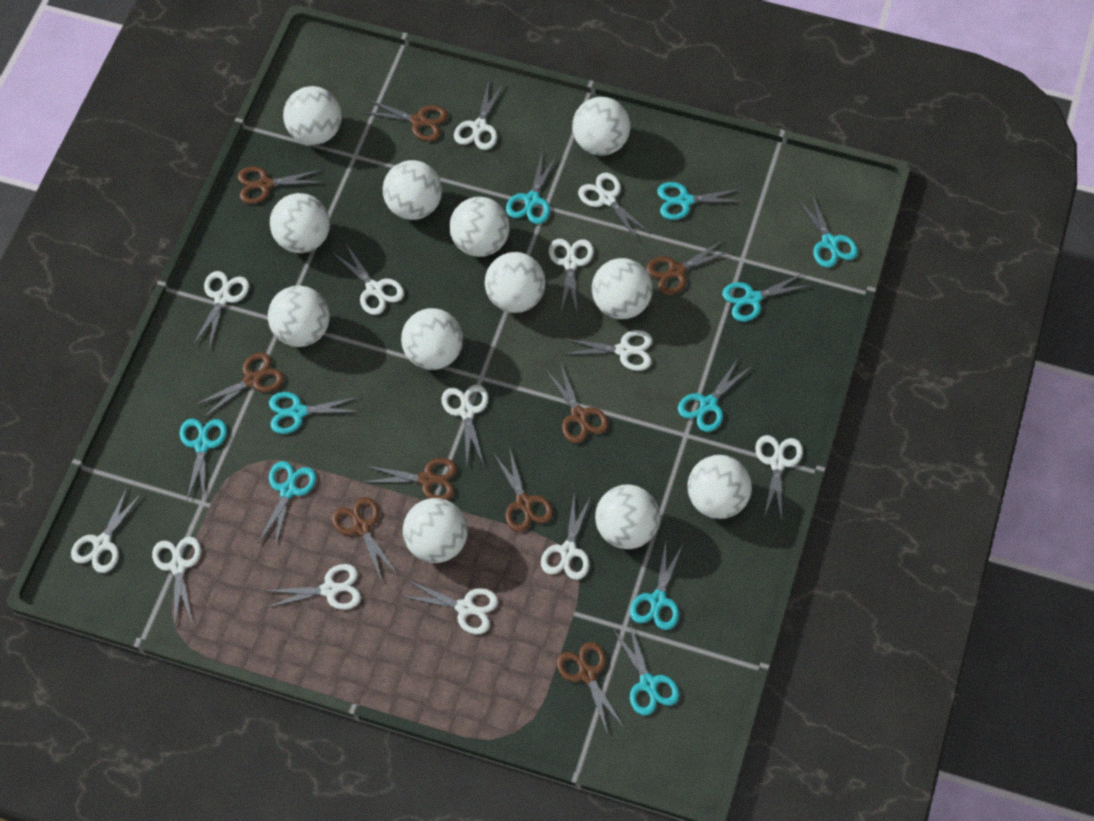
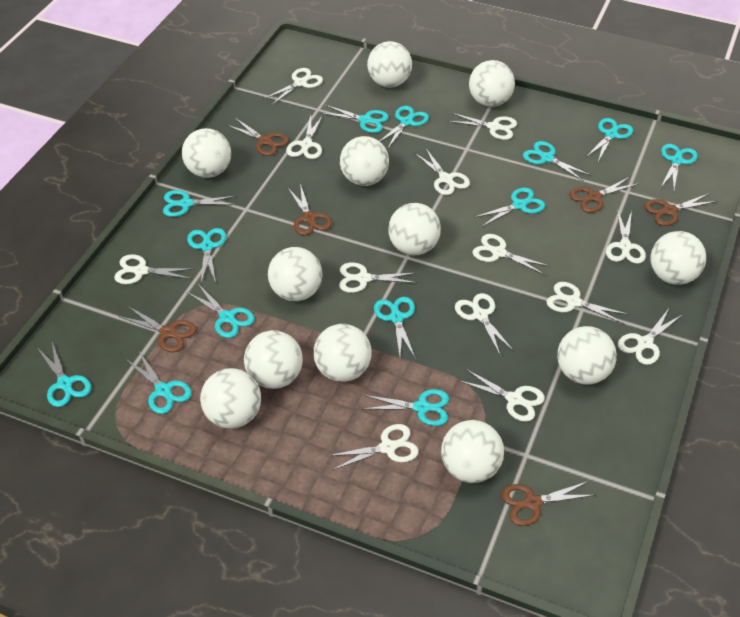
brown scissors: 9 -> 6
turquoise scissors: 10 -> 13

